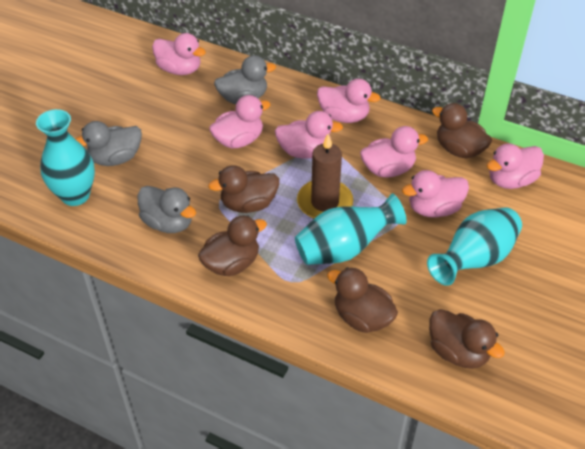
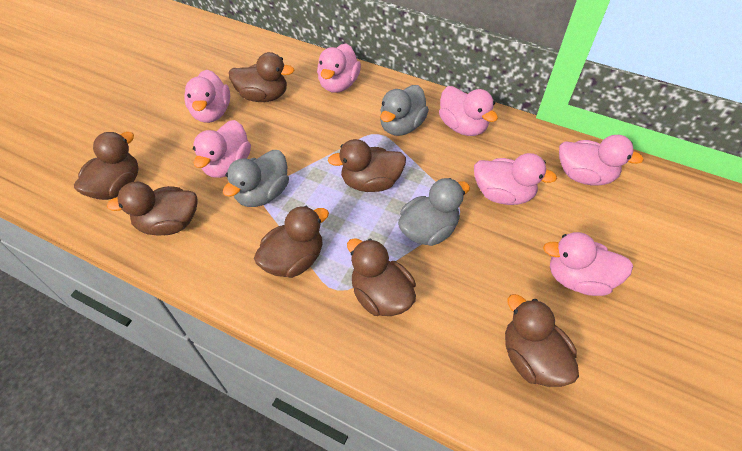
brown candle: 1 -> 0
brown duck: 5 -> 7
turquoise vase: 3 -> 0

